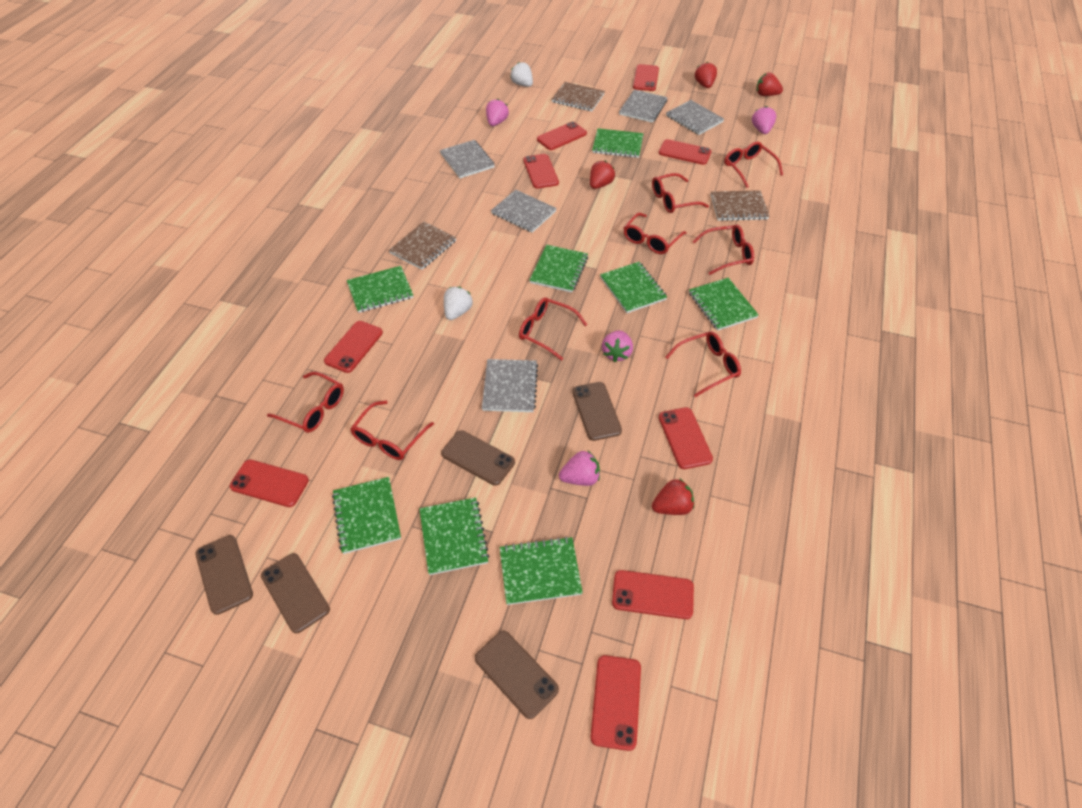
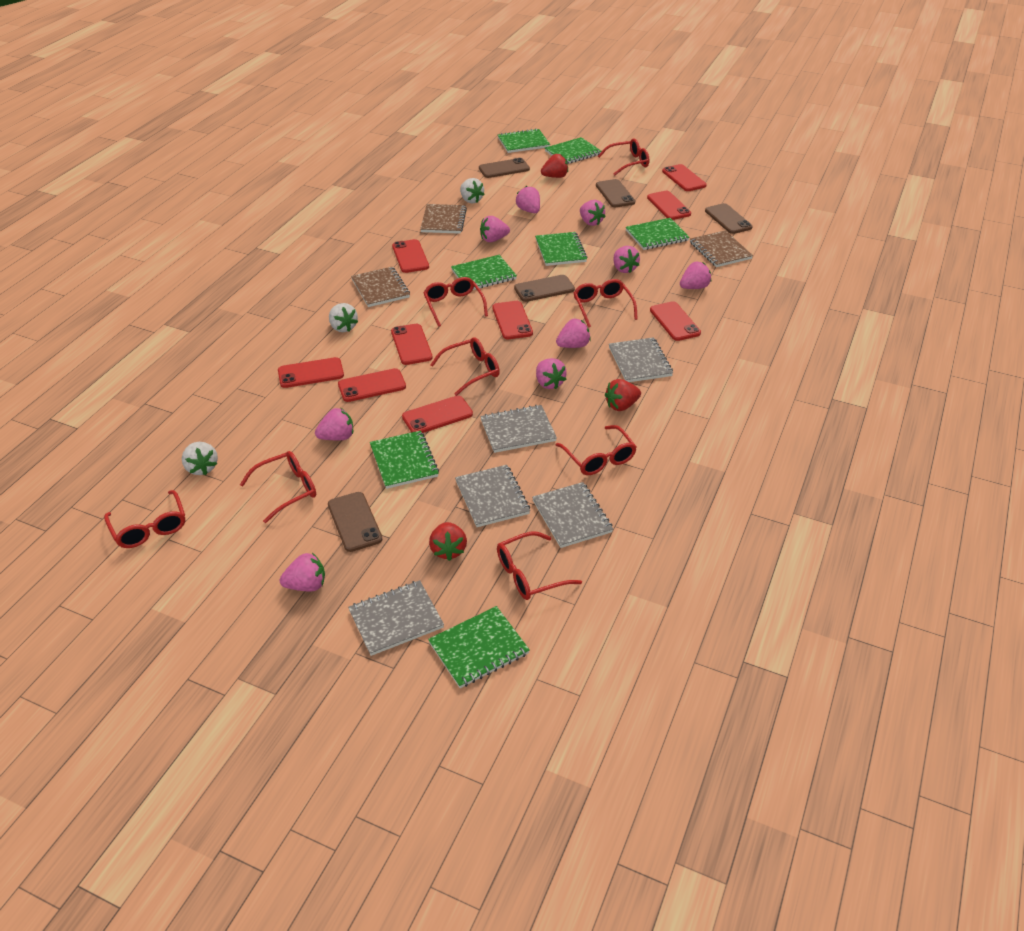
green notebook: 8 -> 7
pink strawberry: 4 -> 9
red strawberry: 4 -> 3
white strawberry: 2 -> 3

